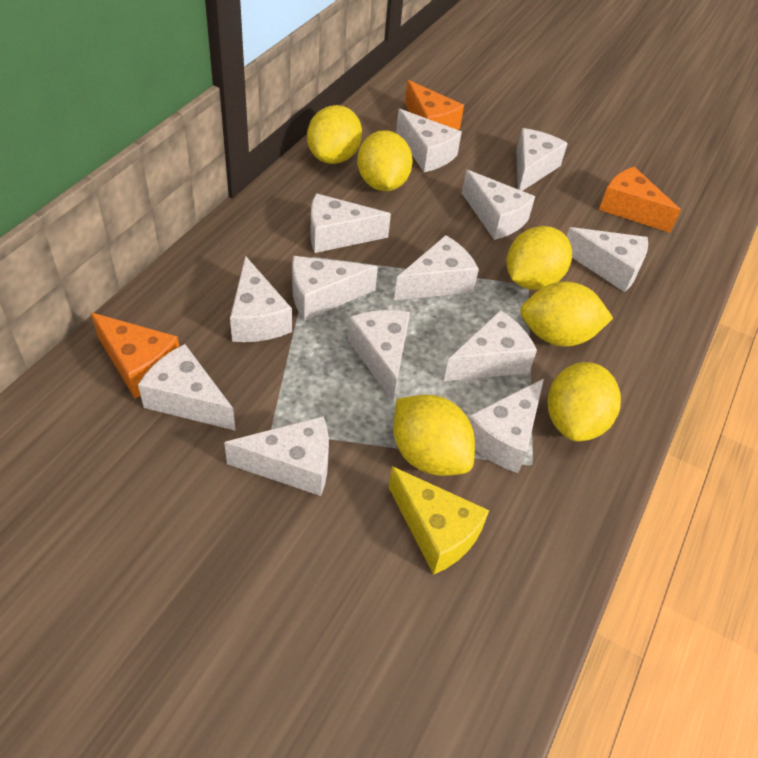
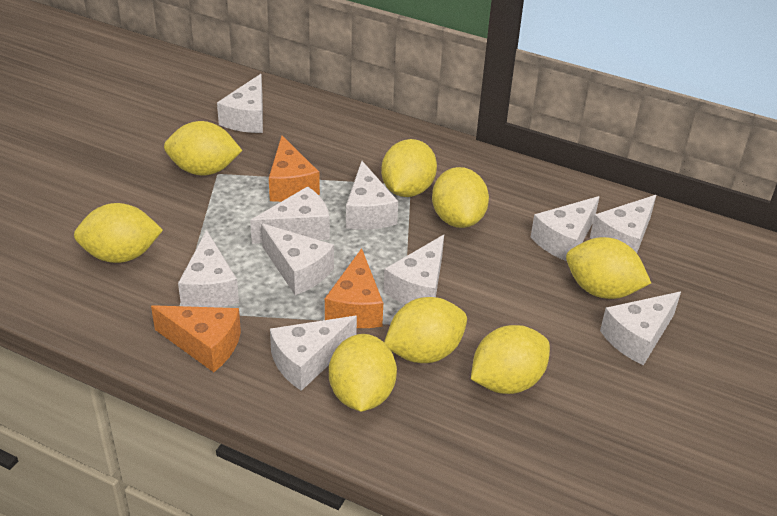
white cheese: 13 -> 10
yellow cheese: 1 -> 0
yellow lemon: 6 -> 8

